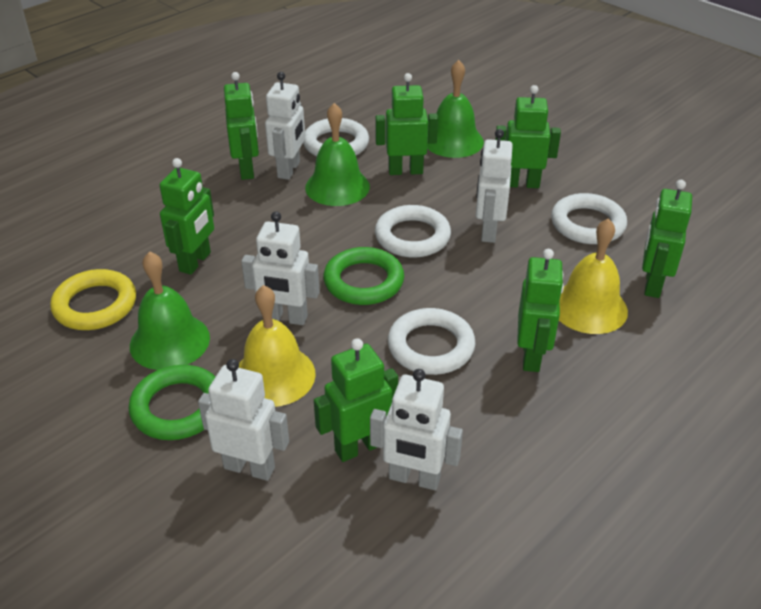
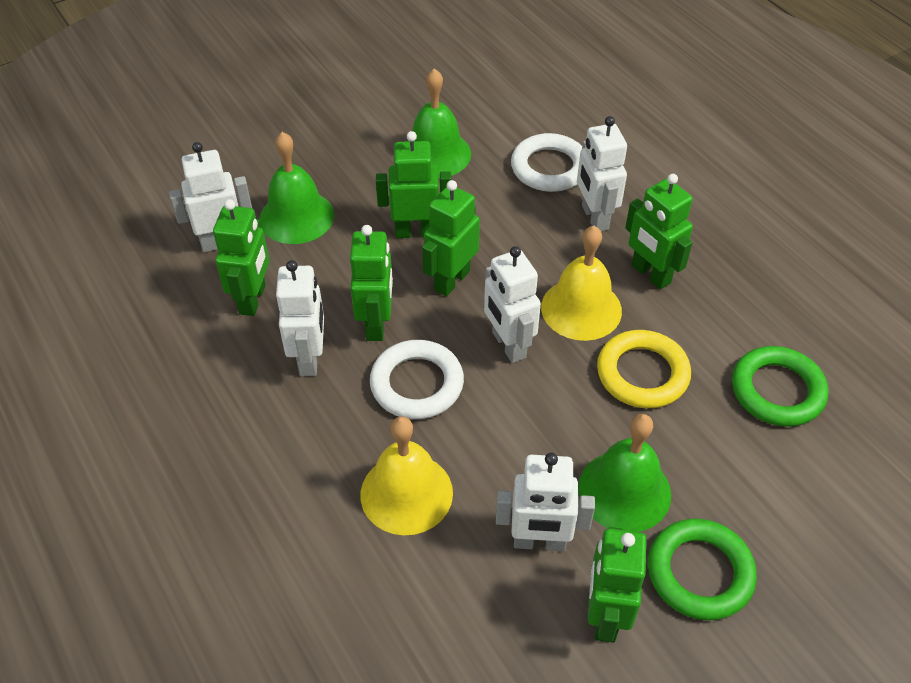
green robot: 7 -> 6
white ring: 4 -> 2

